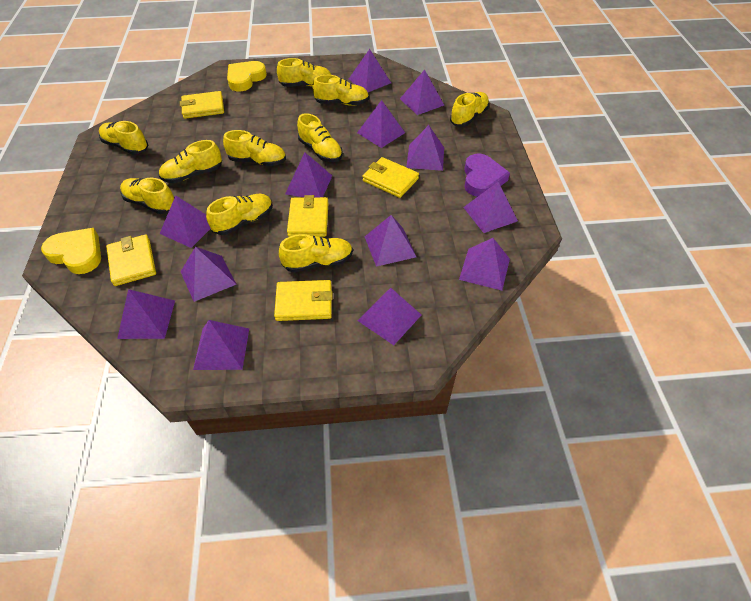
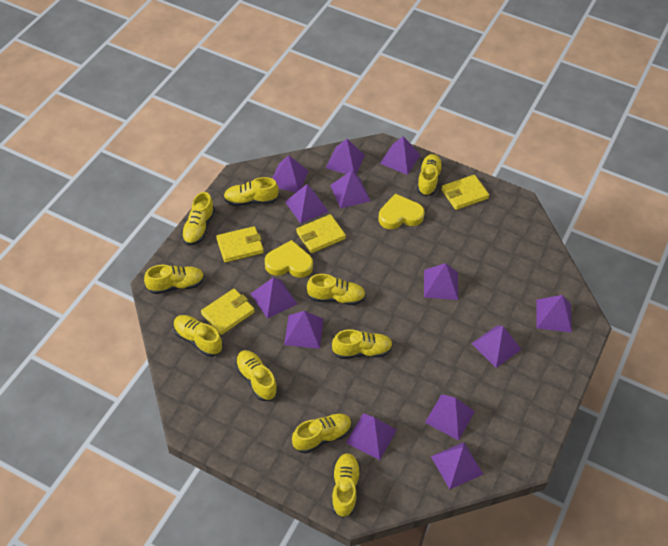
purple heart: 1 -> 0
yellow wallet: 5 -> 4

